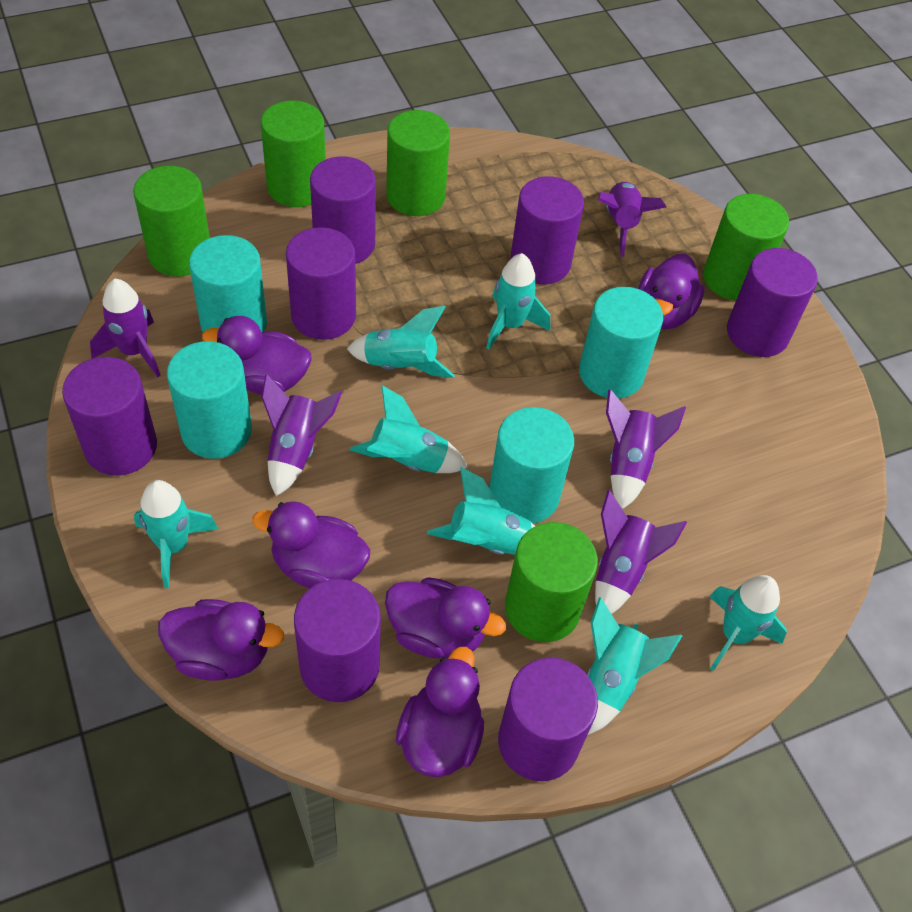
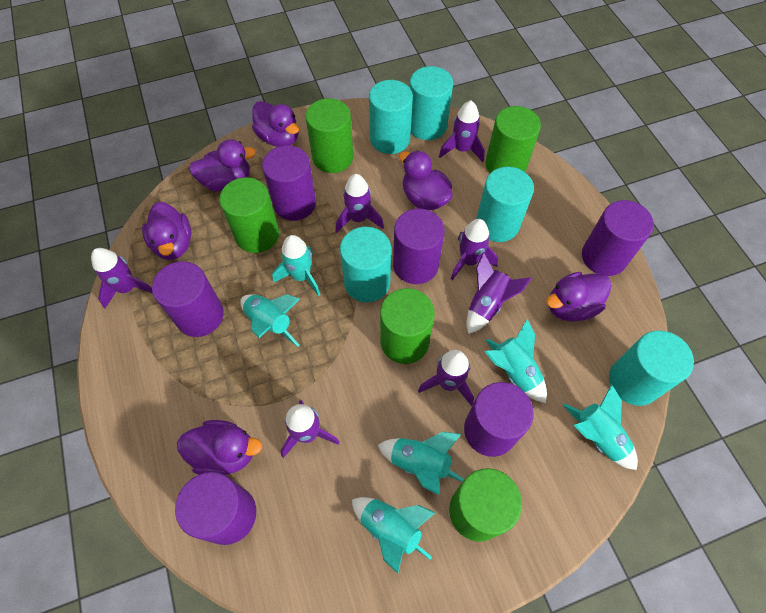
purple cylinder: 7 -> 6
purple rocket: 5 -> 7
turquoise cylinder: 4 -> 5
turquoise rocket: 7 -> 6

